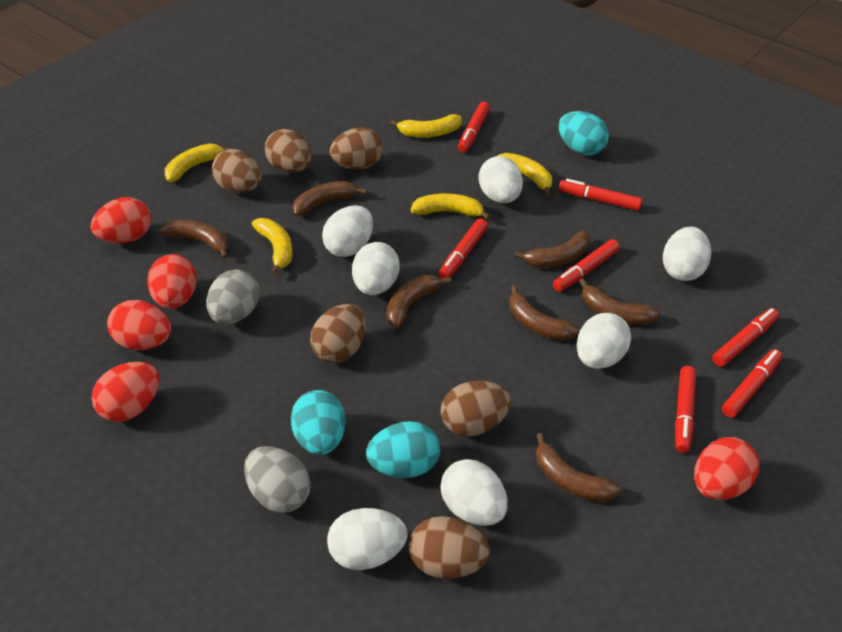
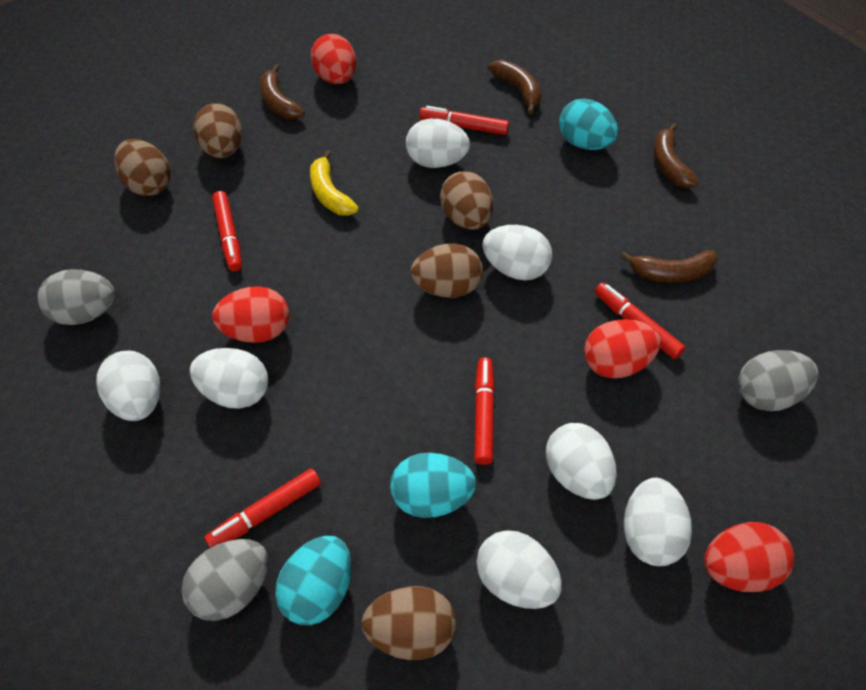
brown banana: 7 -> 4
brown egg: 6 -> 5
grey egg: 2 -> 3
red egg: 5 -> 4
red marker: 7 -> 5
yellow banana: 5 -> 1

